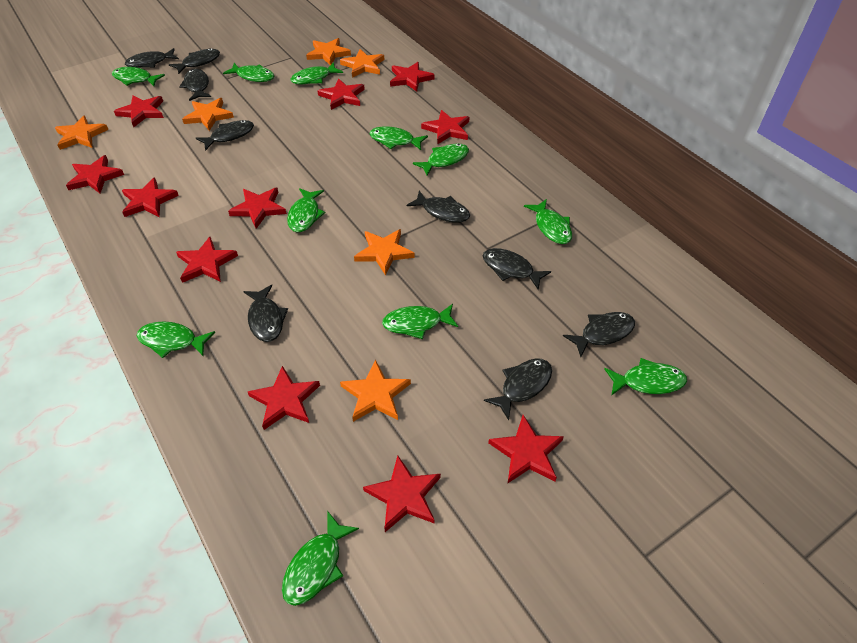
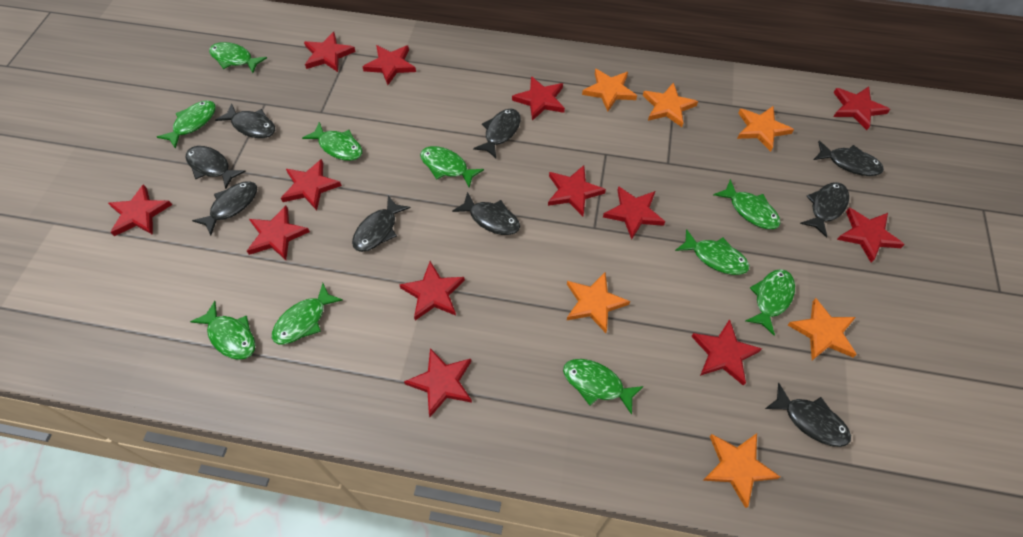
green fish: 11 -> 10
red star: 11 -> 13

